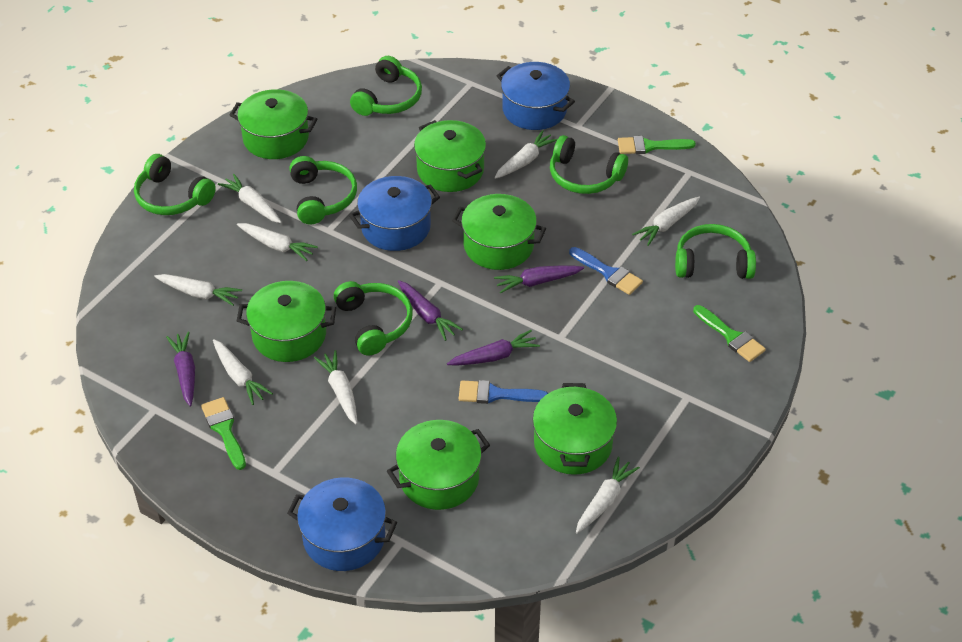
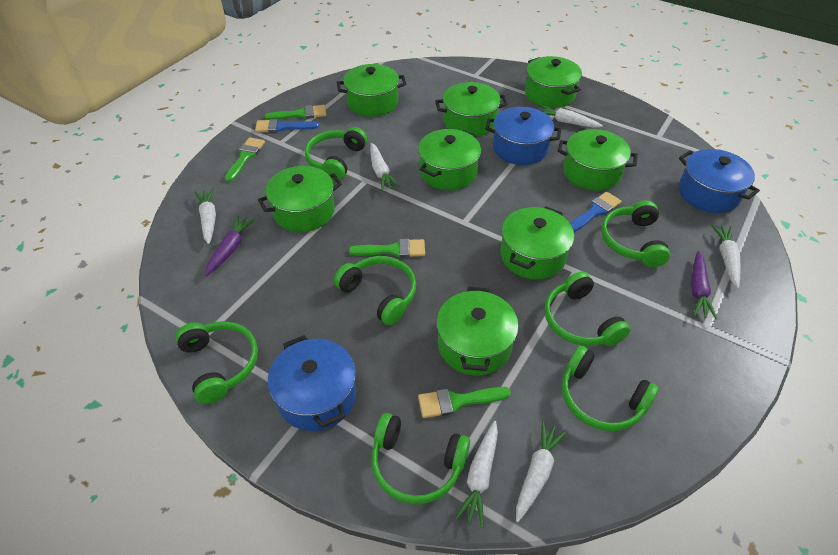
green brush: 3 -> 4
green headphones: 6 -> 7
green pot: 6 -> 8
purple carrot: 4 -> 2
white carrot: 8 -> 6

